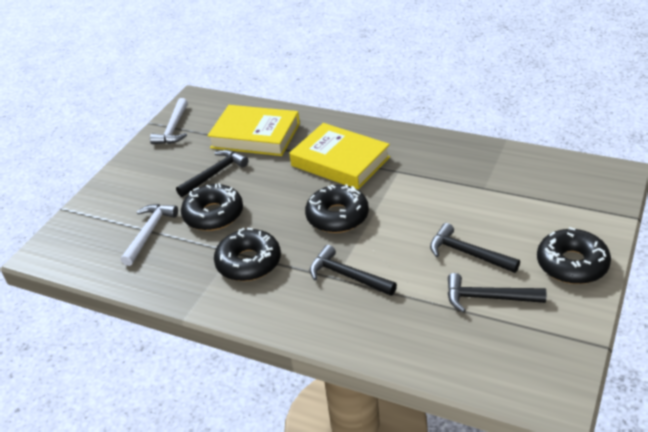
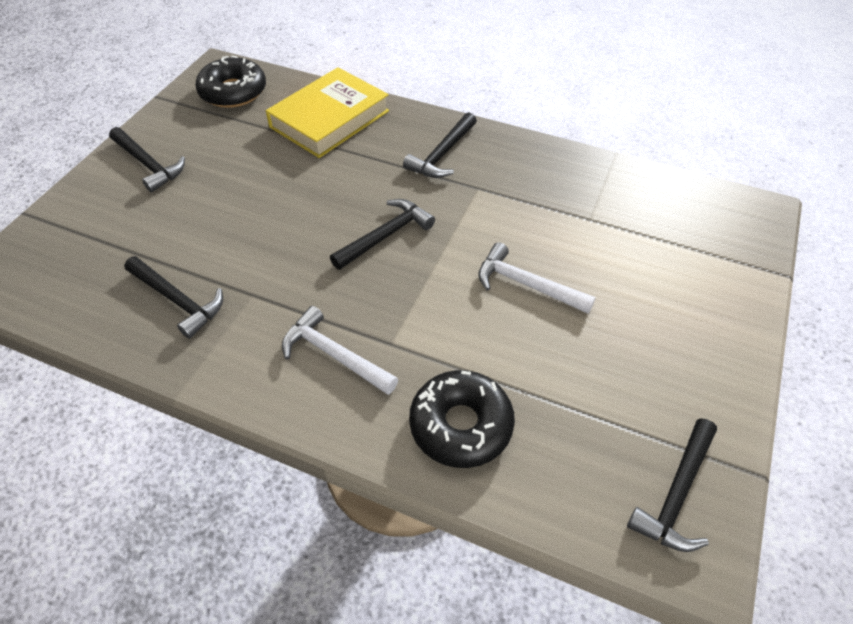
black donut: 4 -> 2
black hammer: 4 -> 5
yellow book: 2 -> 1

